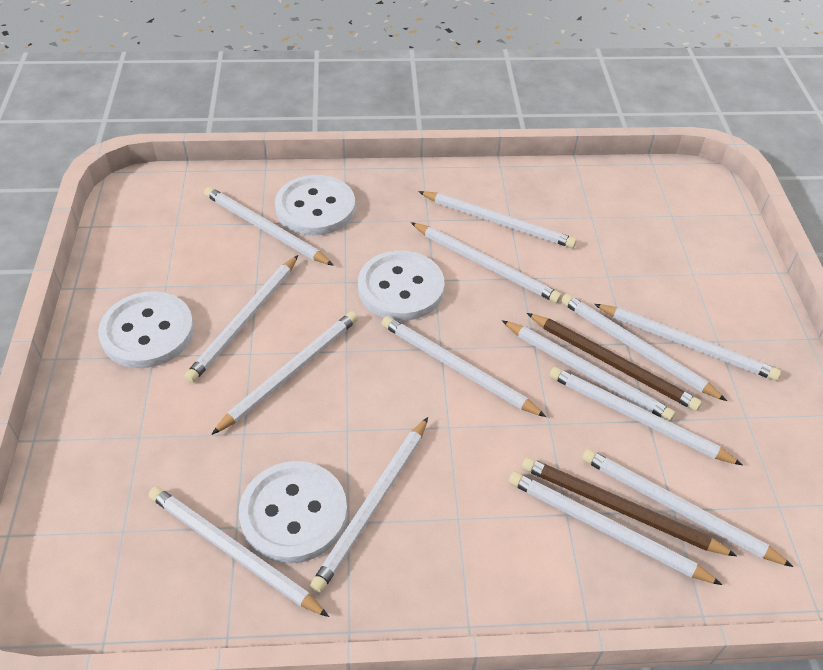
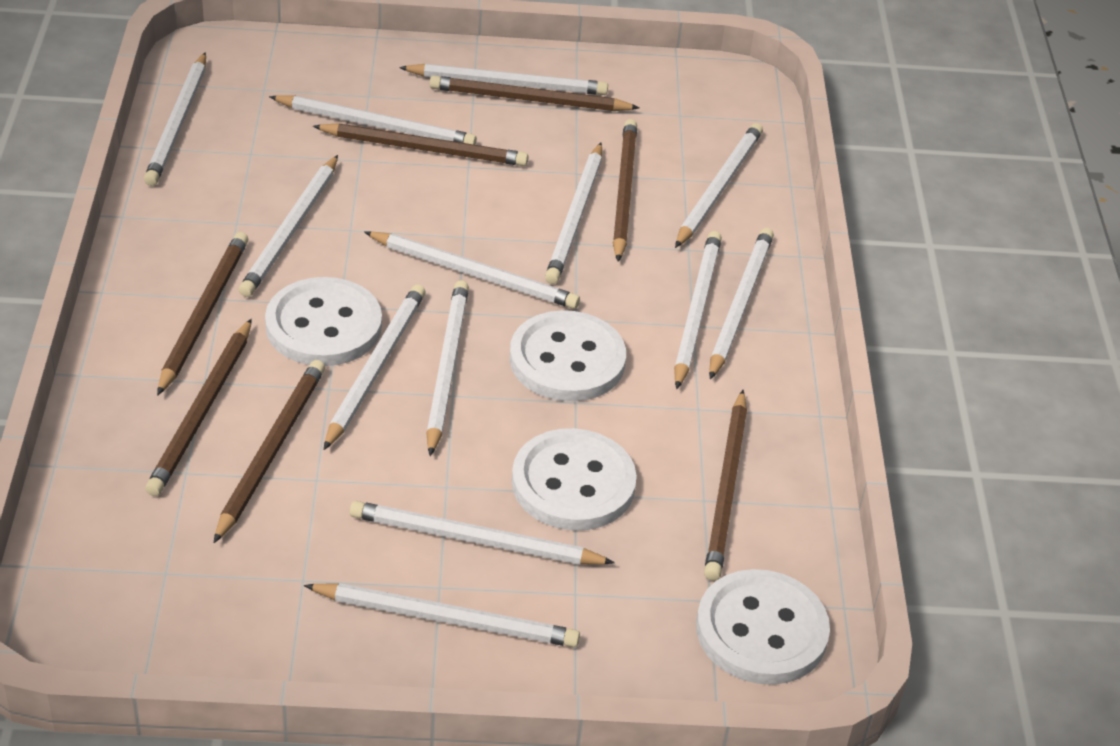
brown pencil: 2 -> 7
white pencil: 14 -> 13

